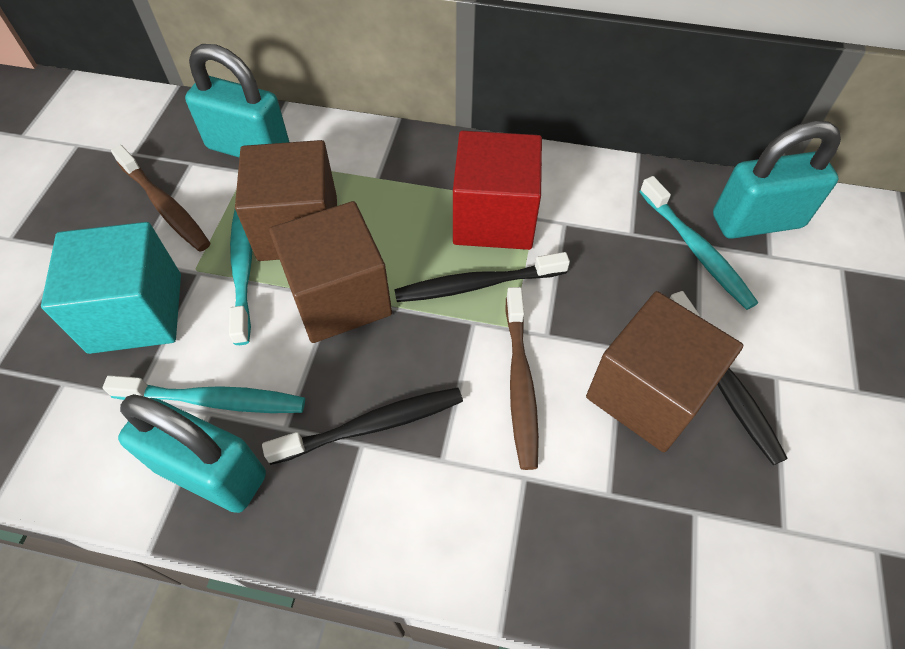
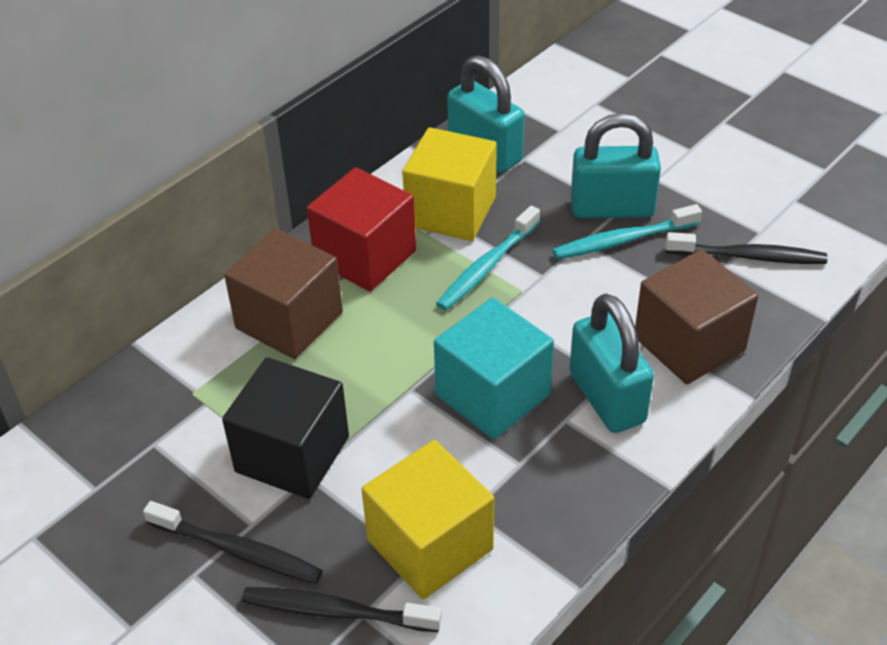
black cube: 0 -> 1
brown cube: 3 -> 2
brown toothbrush: 2 -> 0
turquoise toothbrush: 3 -> 2
yellow cube: 0 -> 2

